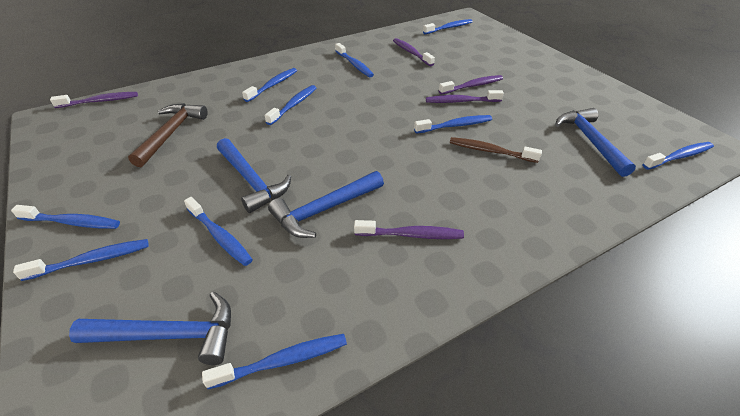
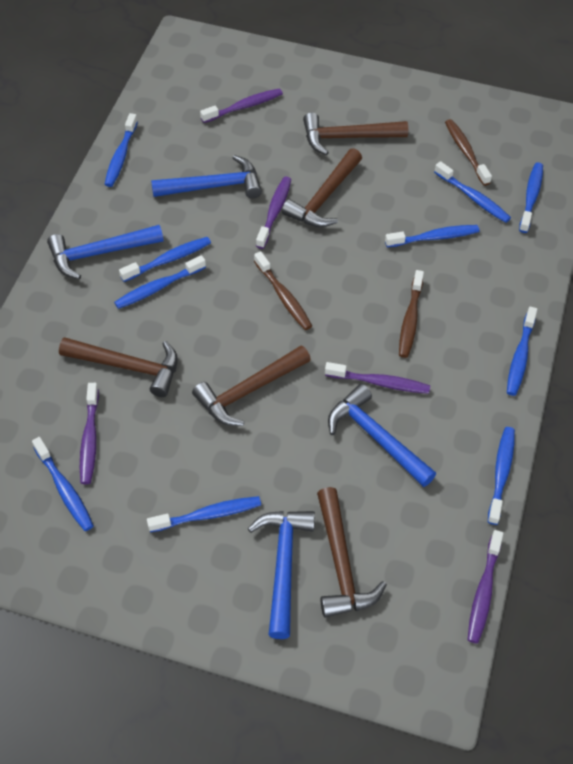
brown hammer: 1 -> 5
brown toothbrush: 1 -> 3

